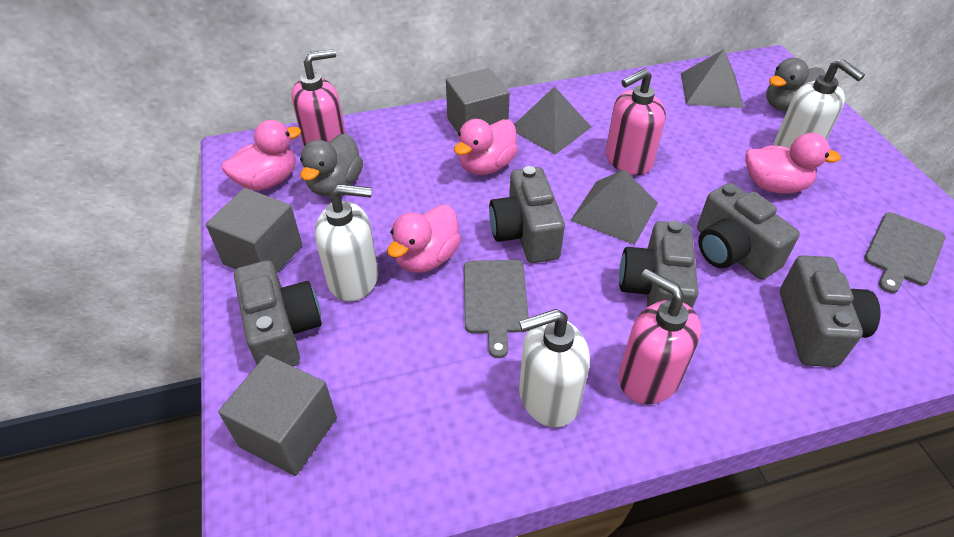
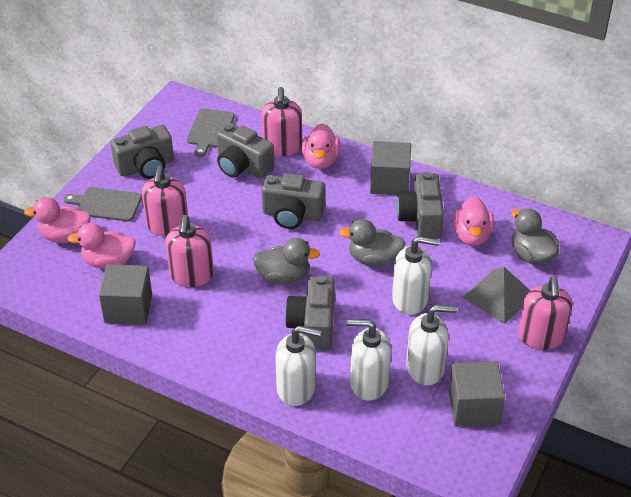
grey duck: 2 -> 3
grey pyramid: 3 -> 1
pink soap dispenser: 3 -> 4
white soap dispenser: 3 -> 4

